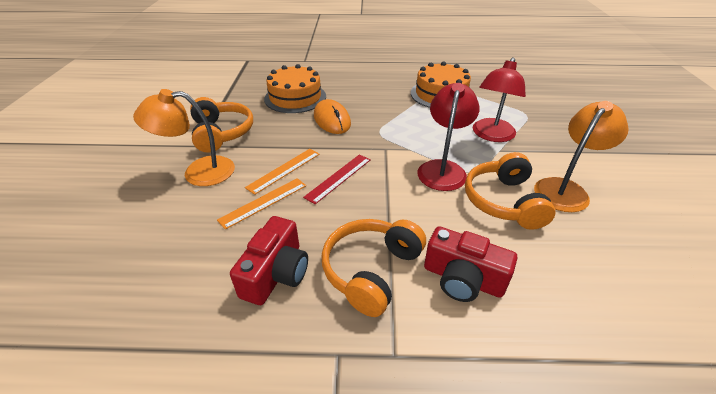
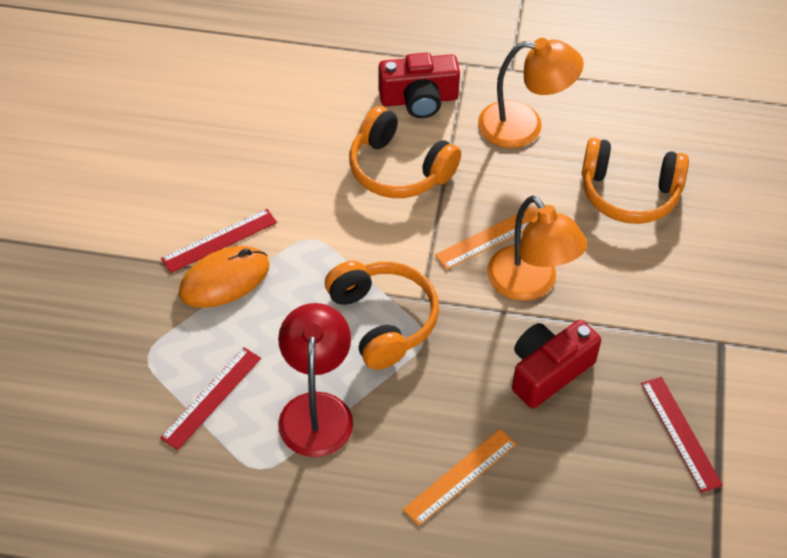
orange cake: 2 -> 0
red lamp: 2 -> 1
red ruler: 1 -> 3

